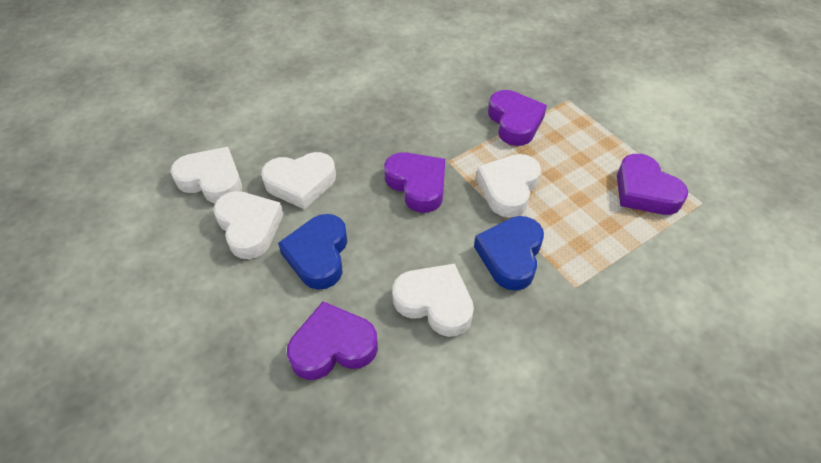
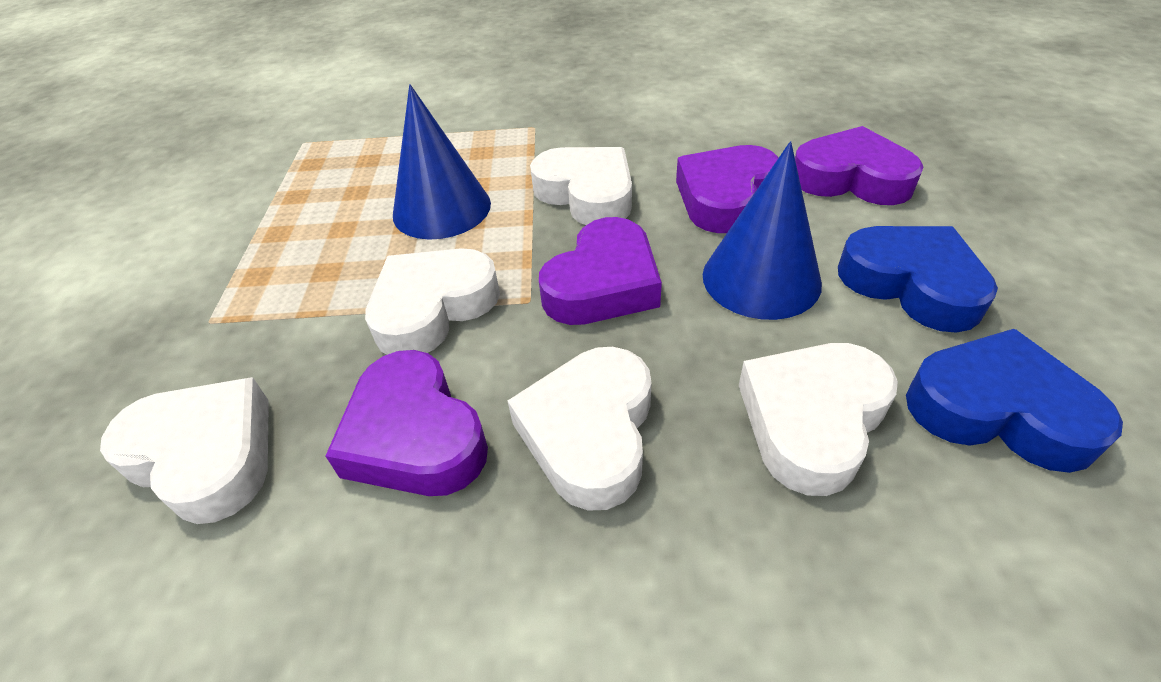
blue cone: 0 -> 2

